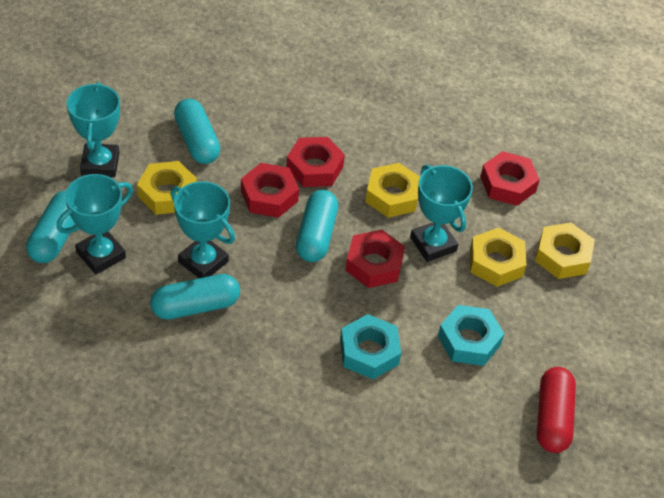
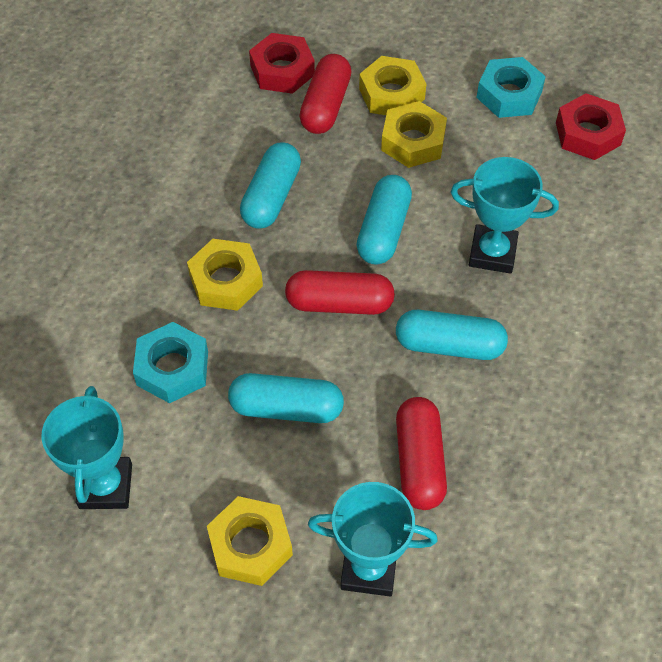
red capsule: 1 -> 3
red nut: 4 -> 2
turquoise trophy: 4 -> 3

